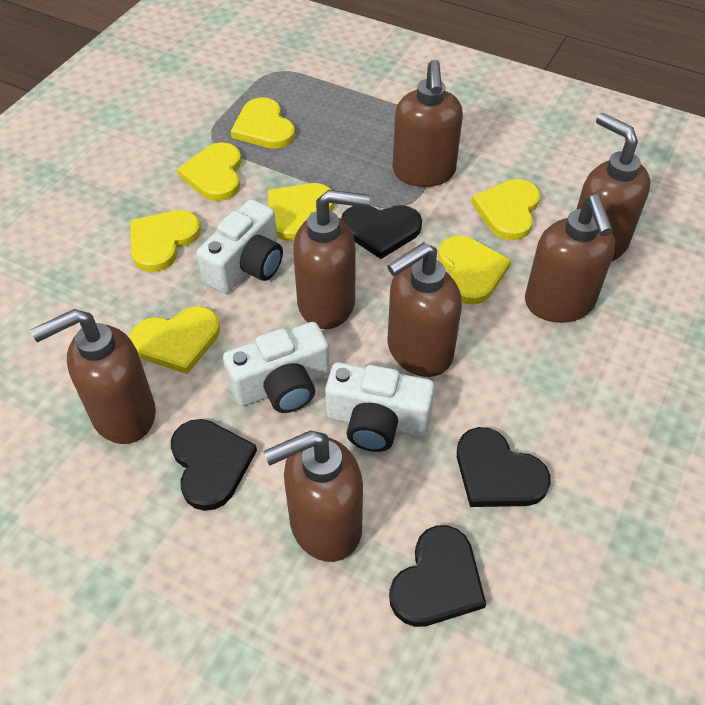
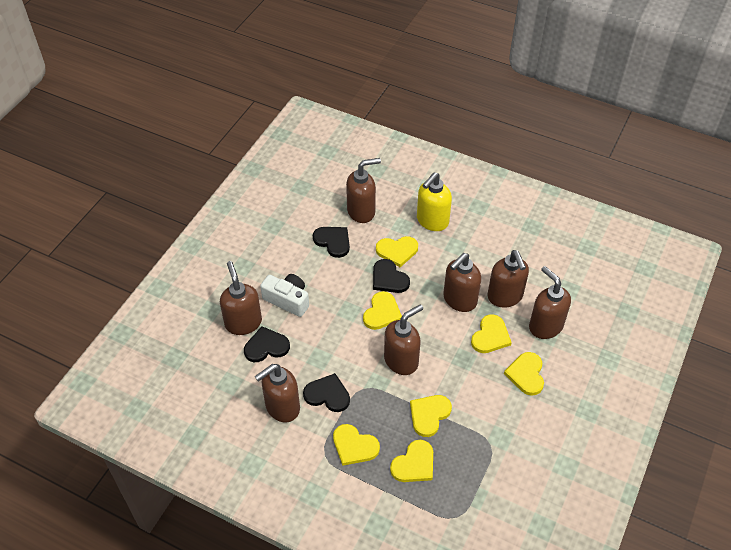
white camera: 3 -> 1
yellow soap dispenser: 0 -> 1

